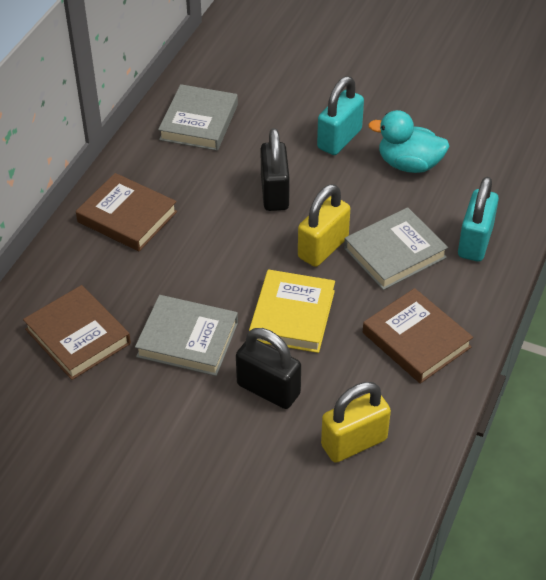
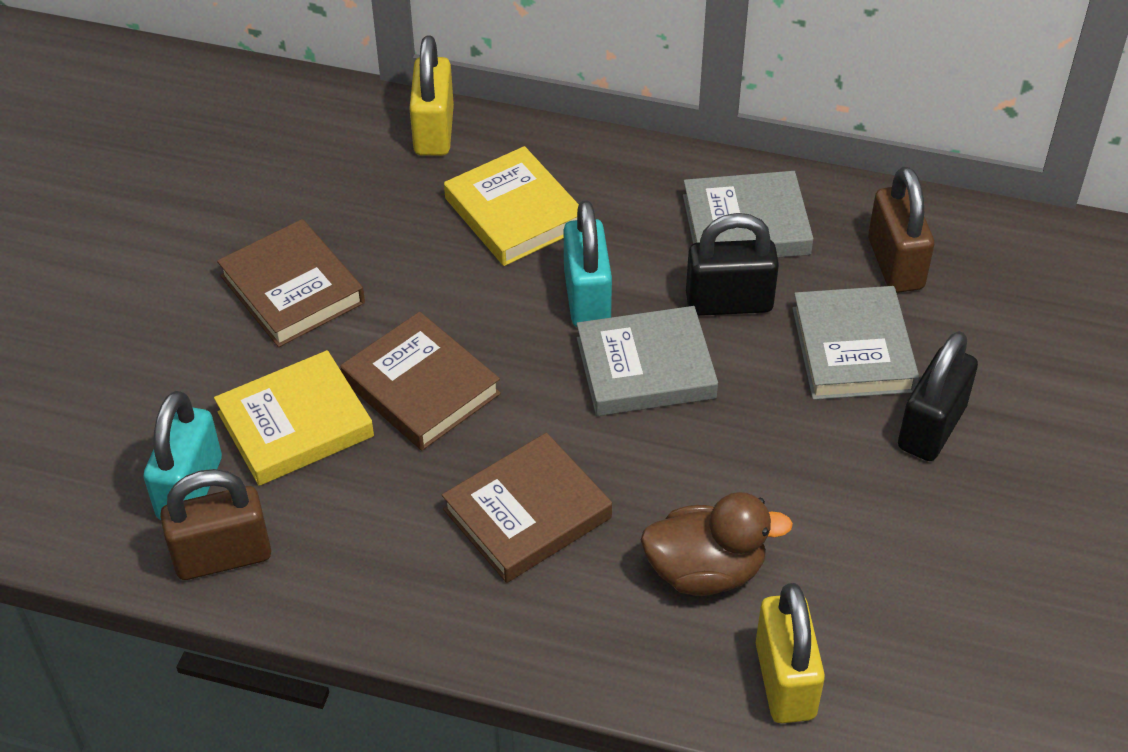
brown duck: 0 -> 1
brown padlock: 0 -> 2
turquoise duck: 1 -> 0
yellow book: 1 -> 2

